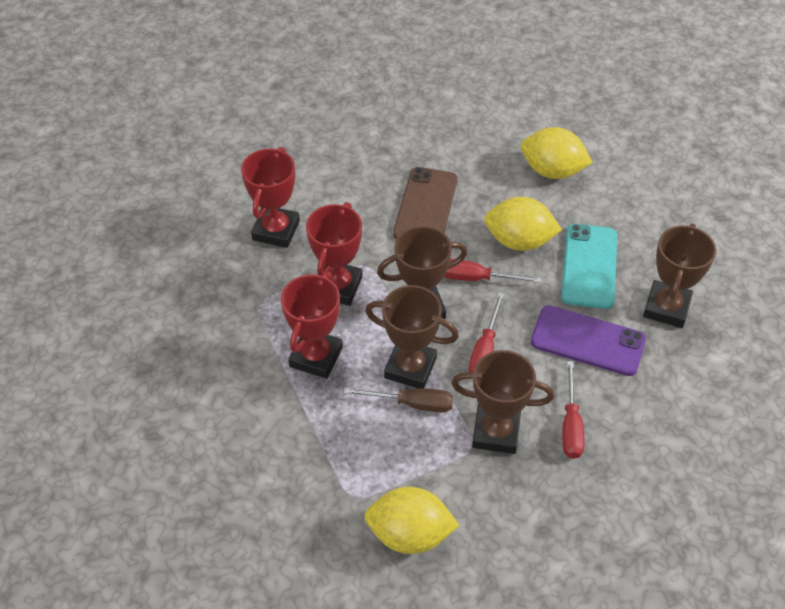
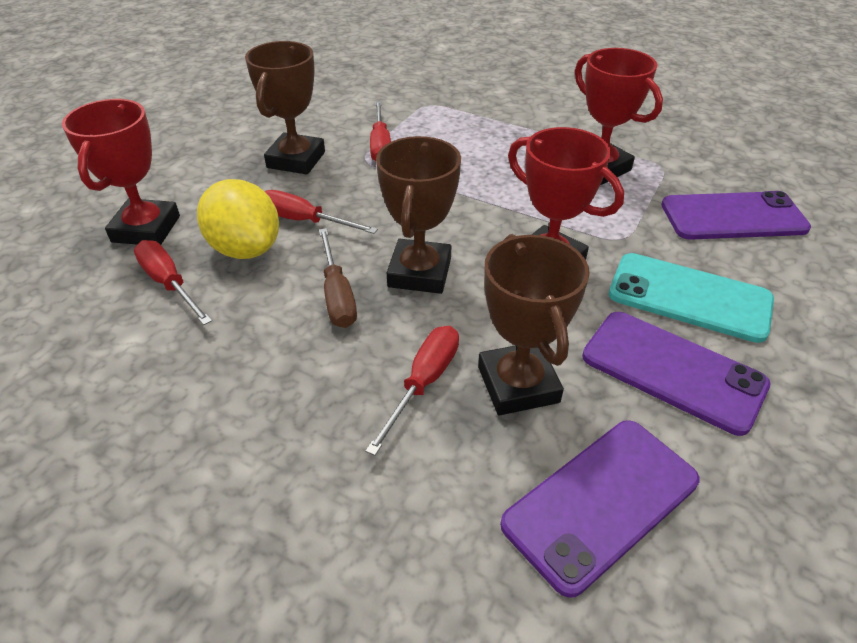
brown phone: 1 -> 0
brown trophy: 4 -> 3
purple phone: 1 -> 3
red screwdriver: 3 -> 4
yellow lemon: 3 -> 1

